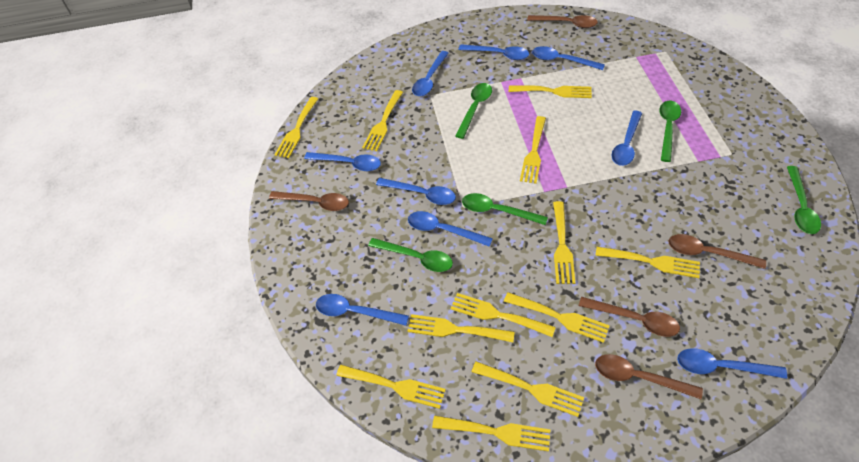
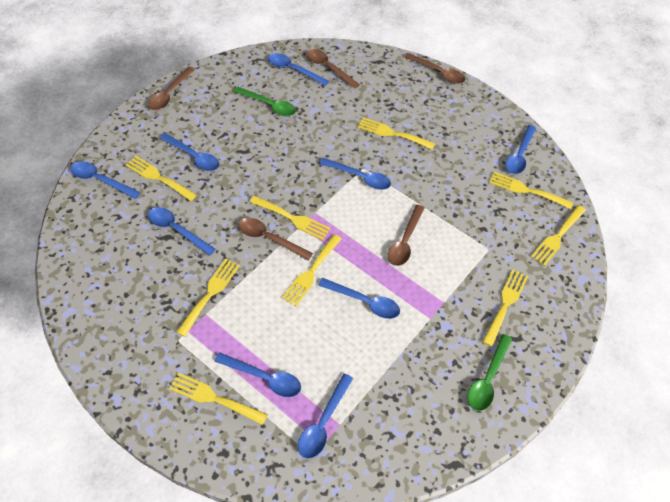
green spoon: 5 -> 2
yellow fork: 12 -> 9

